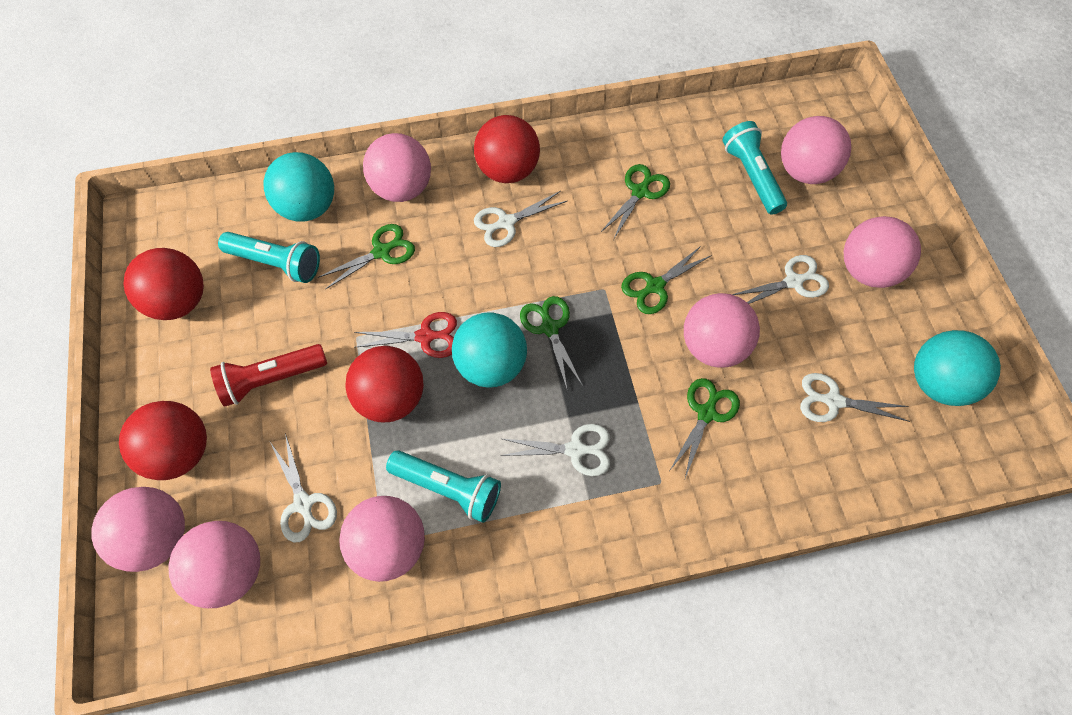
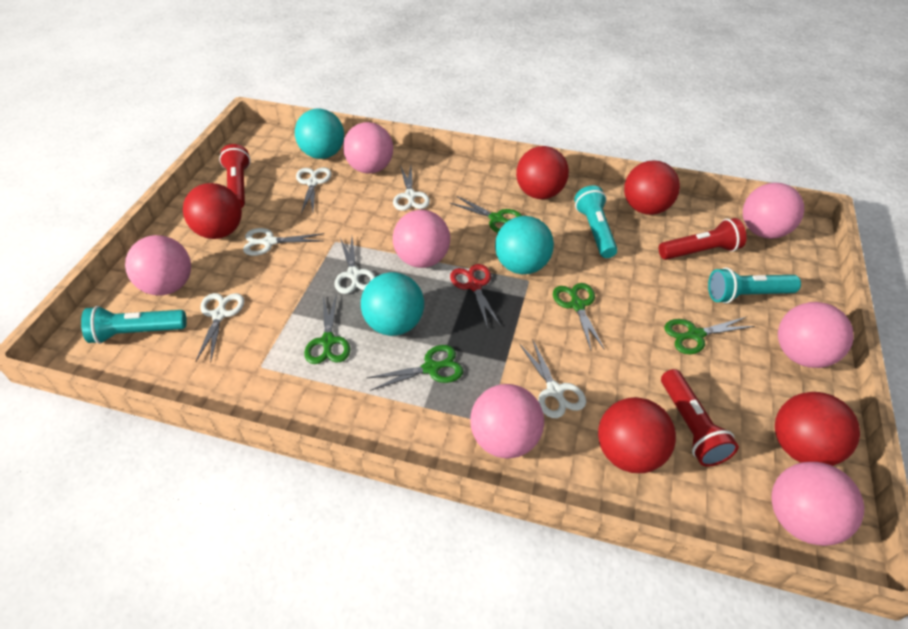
red ball: 4 -> 5
red flashlight: 1 -> 3
white scissors: 5 -> 6

